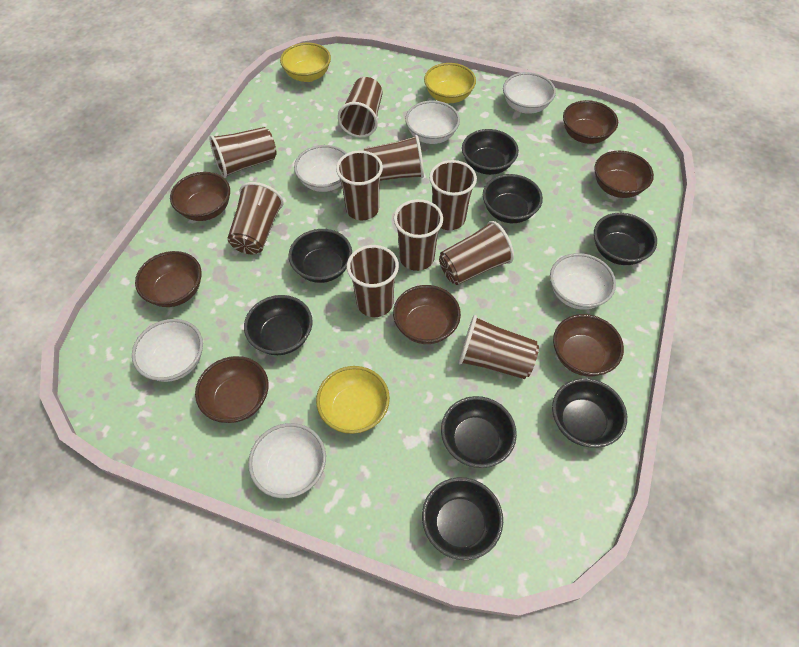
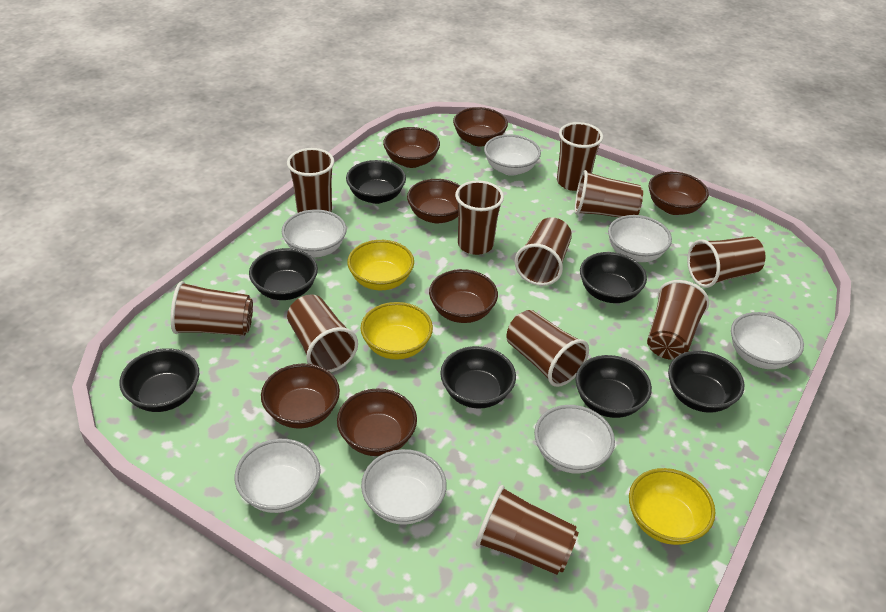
black bowl: 8 -> 7
brown cup: 10 -> 11
white bowl: 6 -> 7

